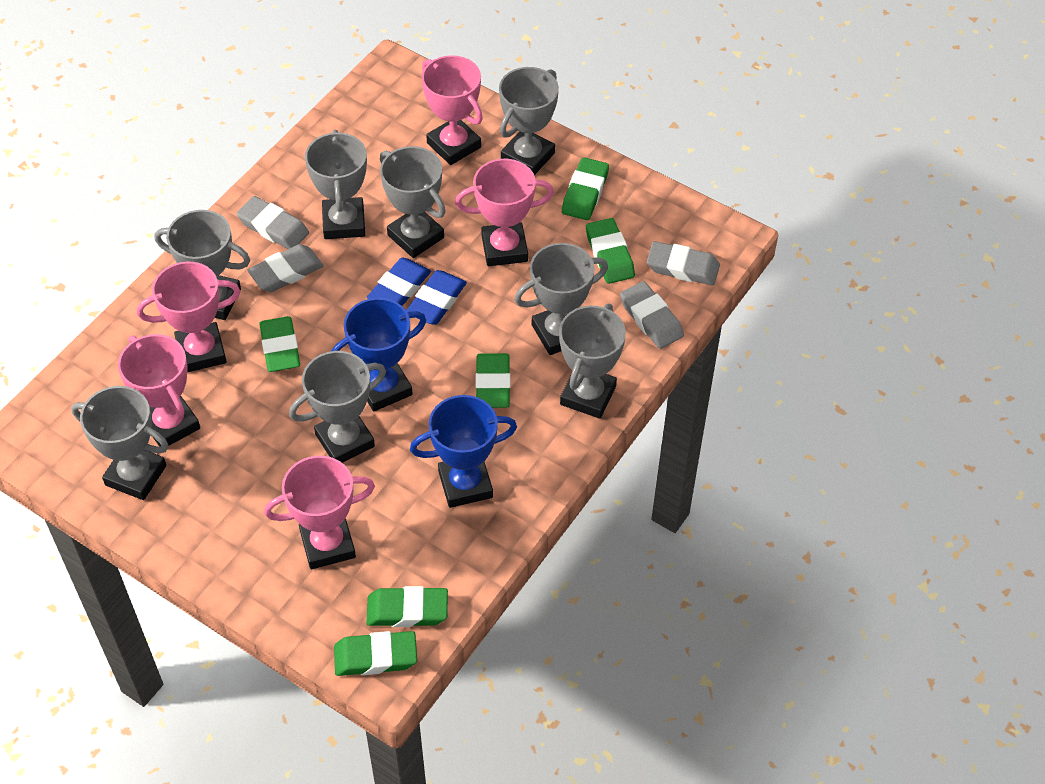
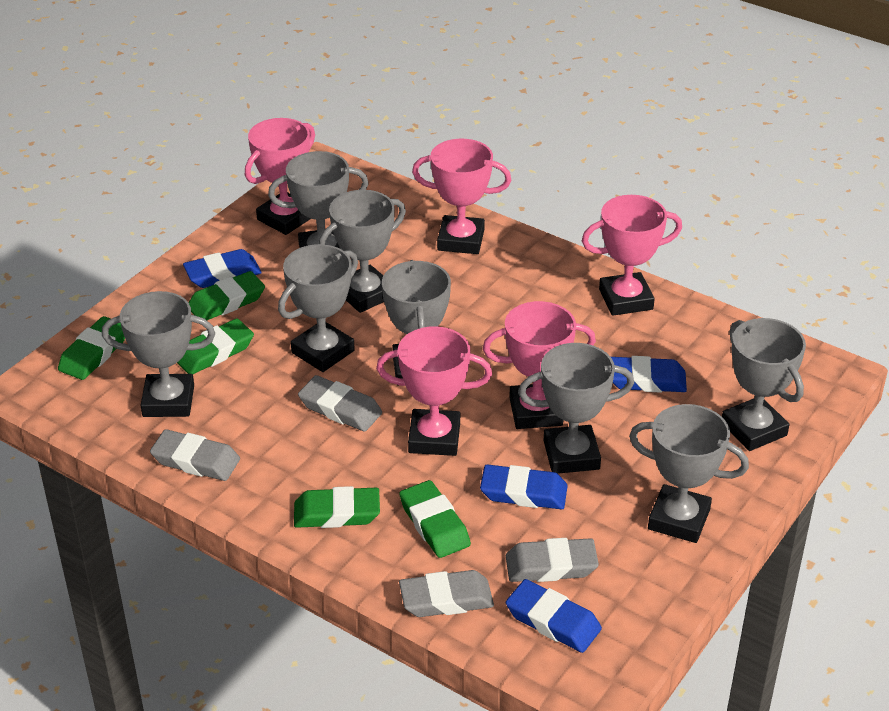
blue eraser: 2 -> 4
blue trophy: 2 -> 0
green eraser: 6 -> 5

